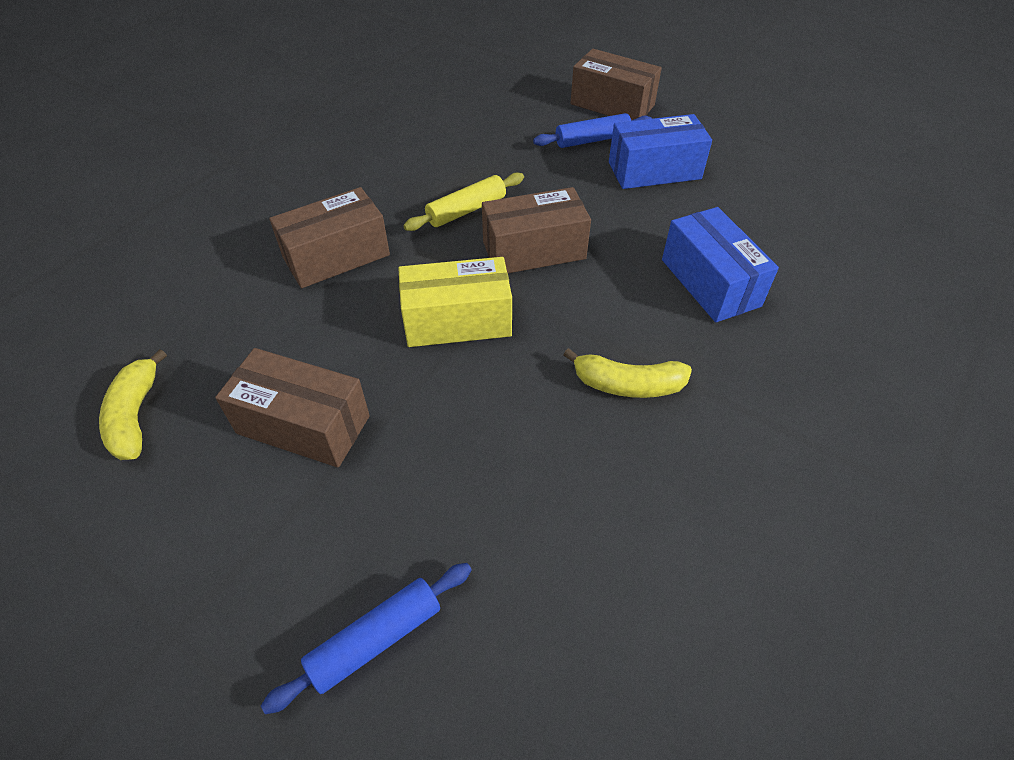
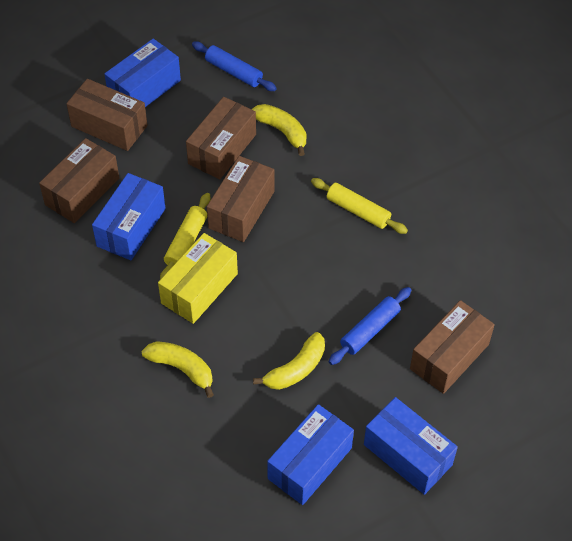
blue box: 2 -> 4
brown box: 4 -> 5
yellow banana: 2 -> 3
yellow rolling pin: 1 -> 2

